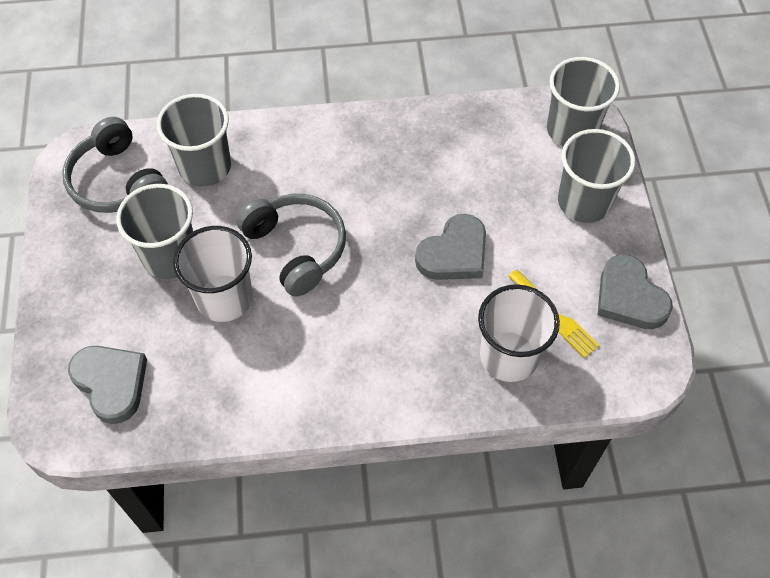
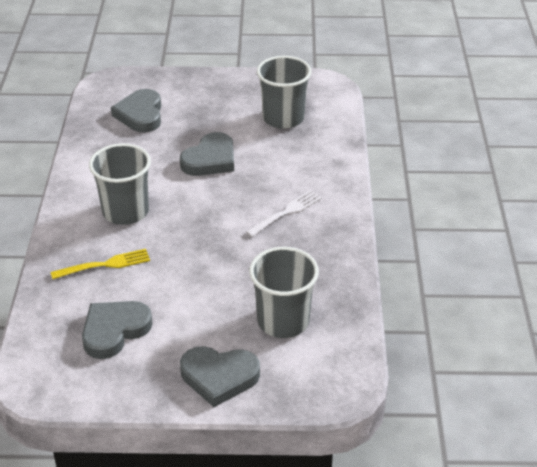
grey cup: 4 -> 3
grey headphones: 2 -> 0
grey heart: 3 -> 4
white cup: 2 -> 0
white fork: 0 -> 1

